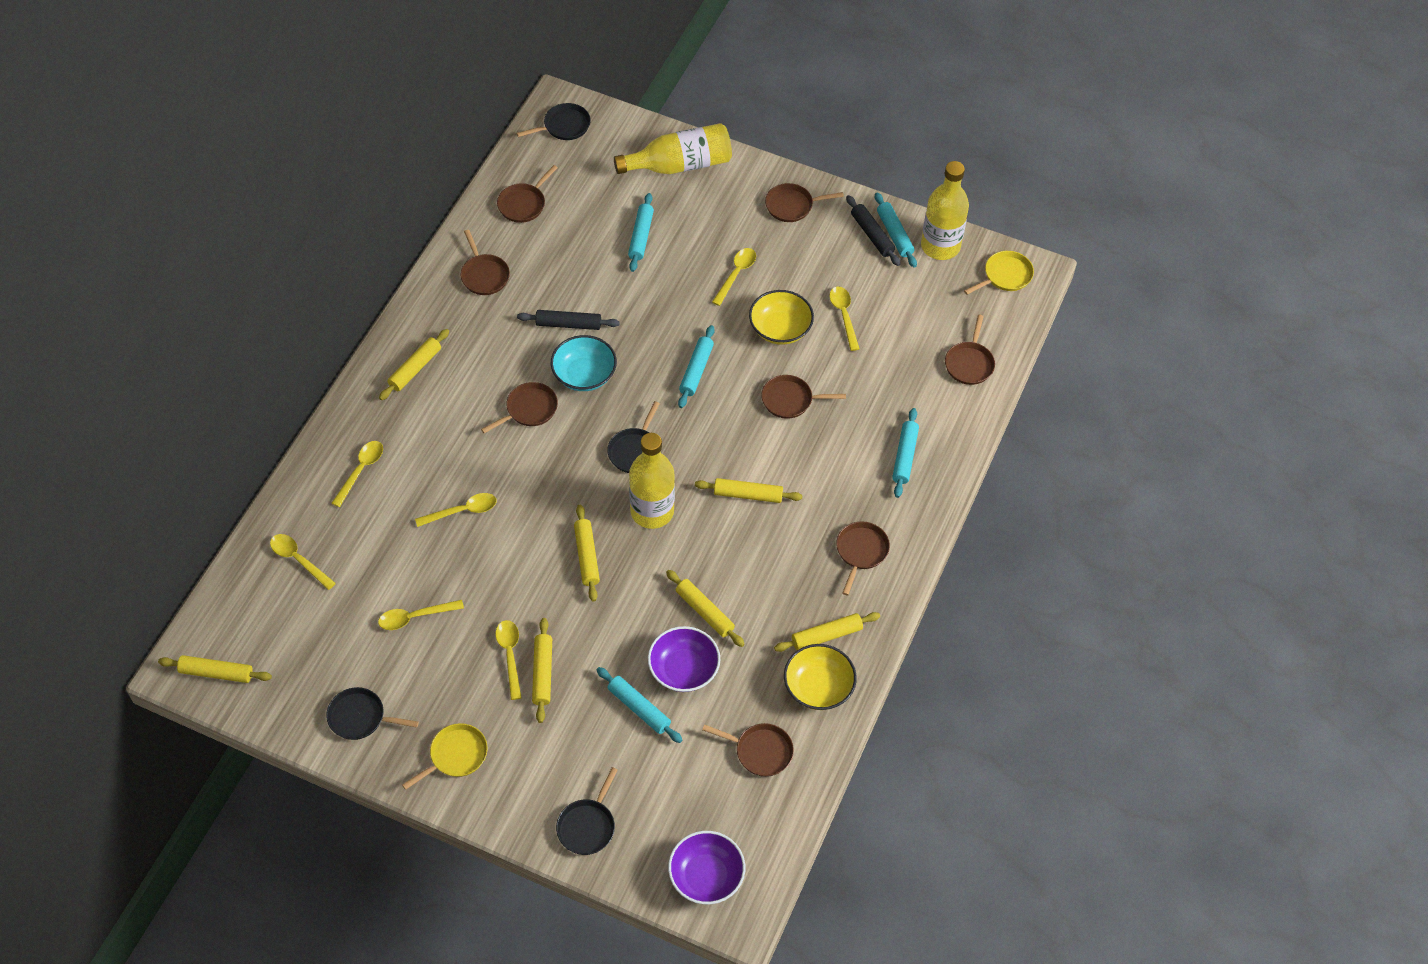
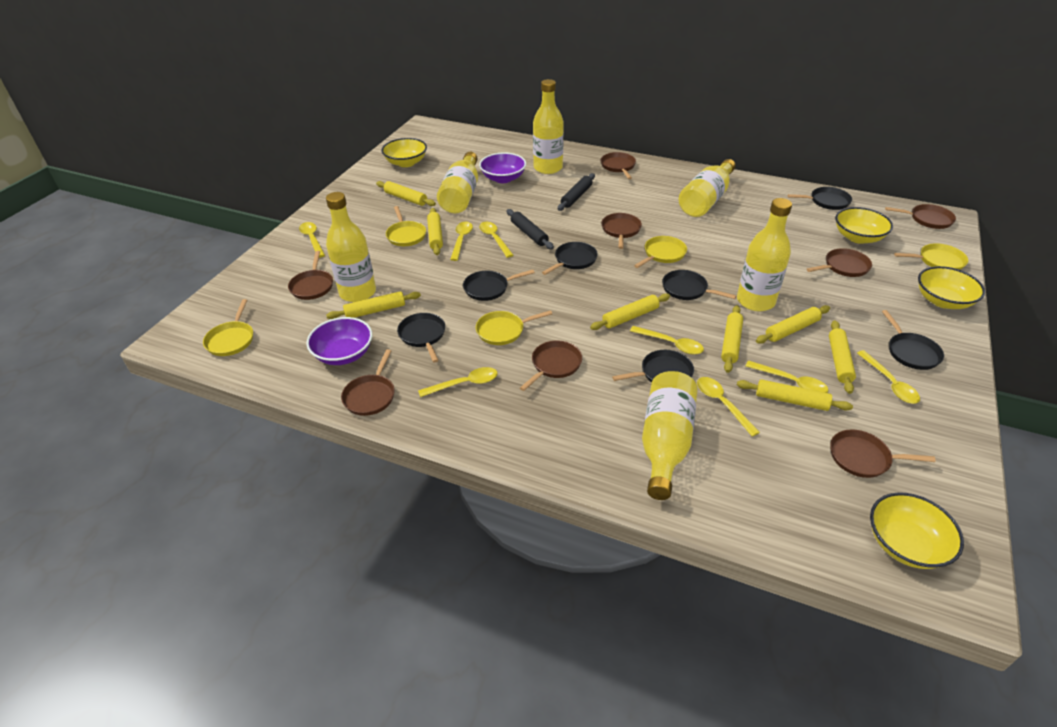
black pan: 4 -> 7
turquoise bowl: 1 -> 0
turquoise rolling pin: 5 -> 0
yellow bottle: 3 -> 6
yellow bowl: 2 -> 4
yellow pan: 2 -> 5
yellow rolling pin: 7 -> 8
yellow spoon: 7 -> 8

